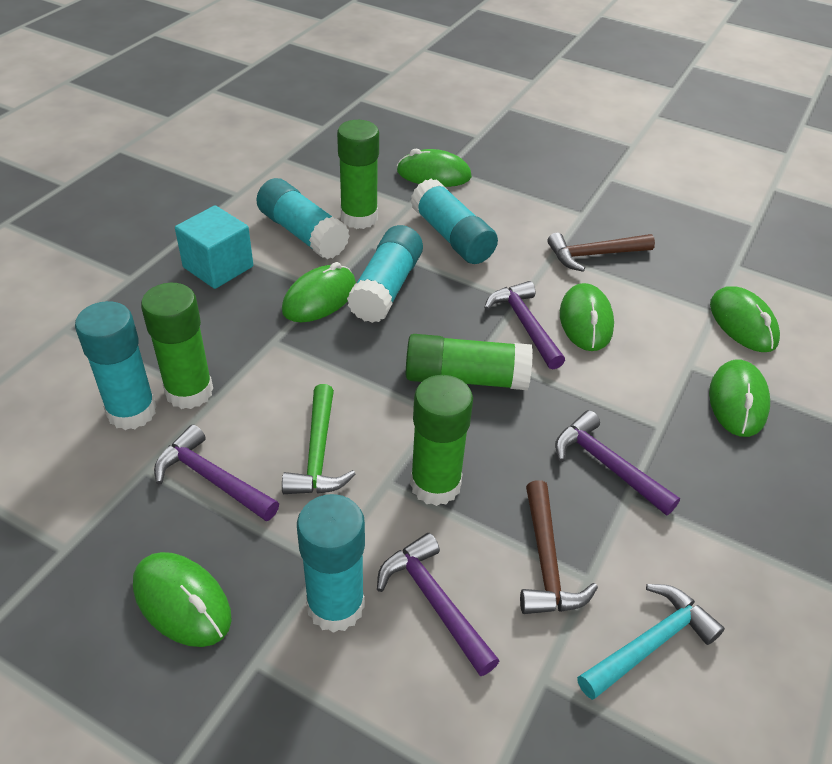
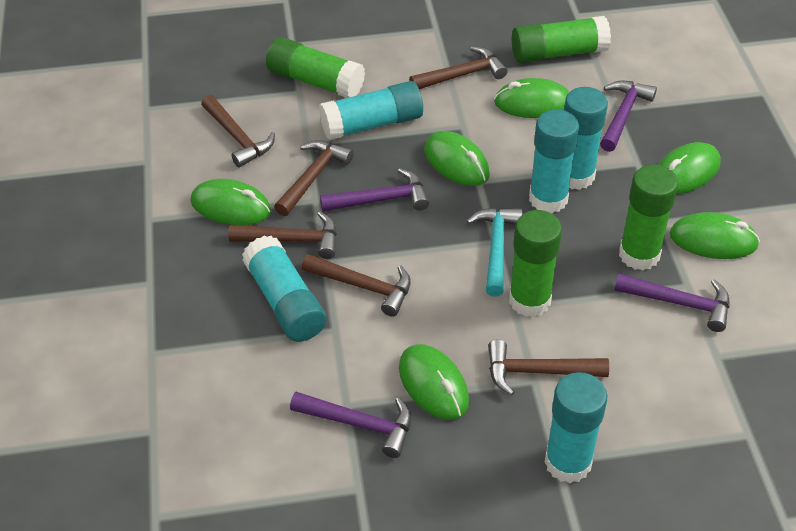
brown hammer: 2 -> 6
green hammer: 1 -> 0
turquoise cube: 1 -> 0

